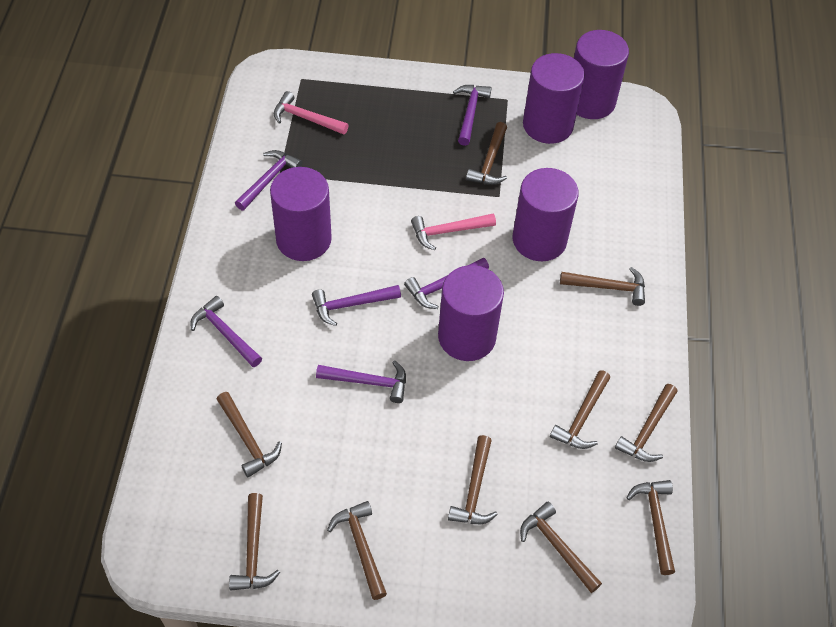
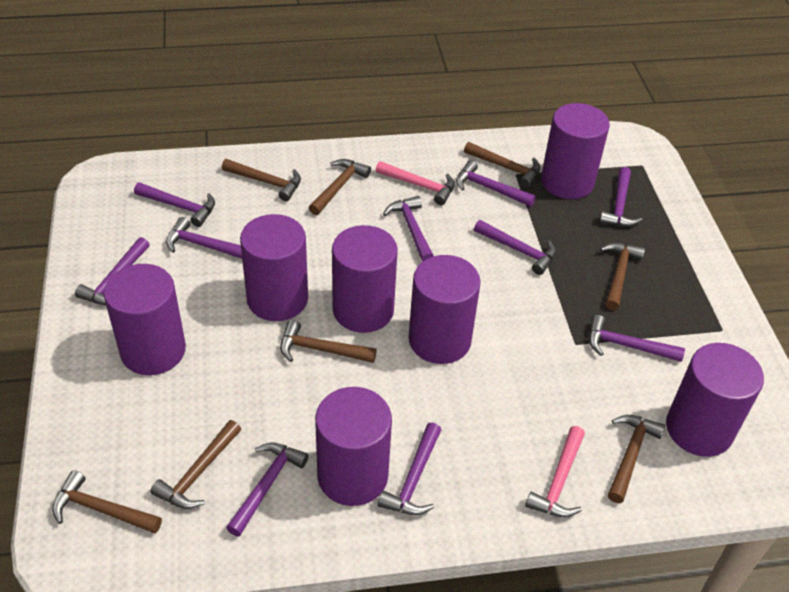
brown hammer: 10 -> 8
purple cylinder: 5 -> 7
purple hammer: 6 -> 10

